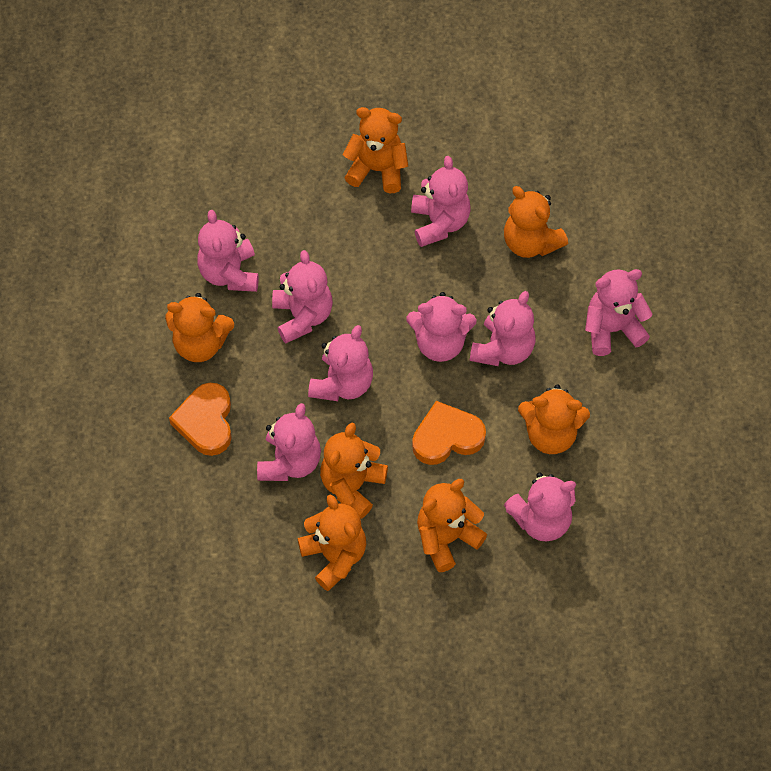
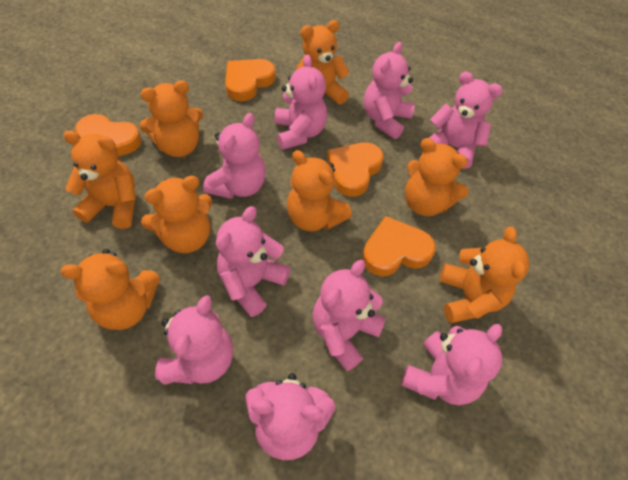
orange heart: 2 -> 4
orange teddy bear: 7 -> 8

